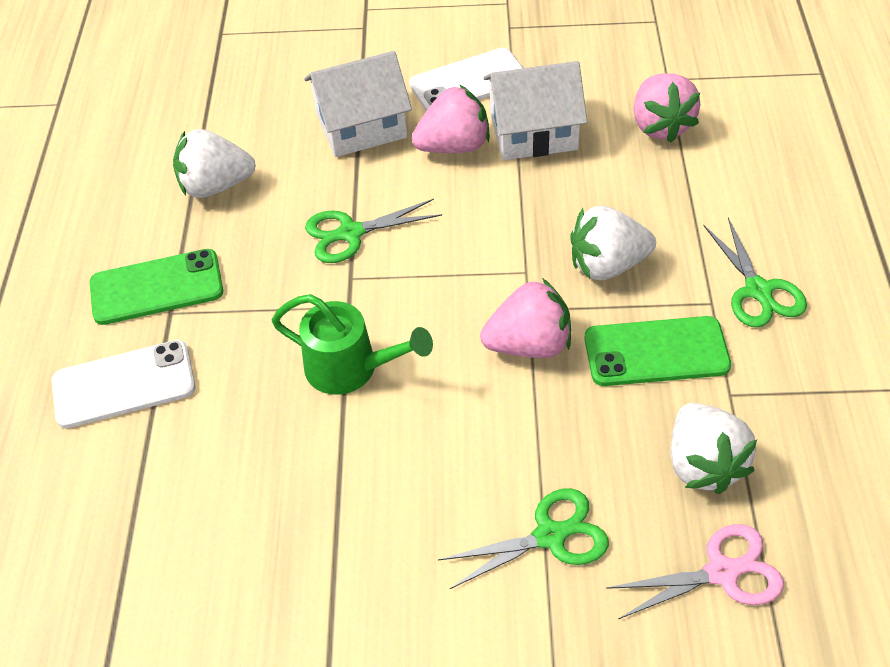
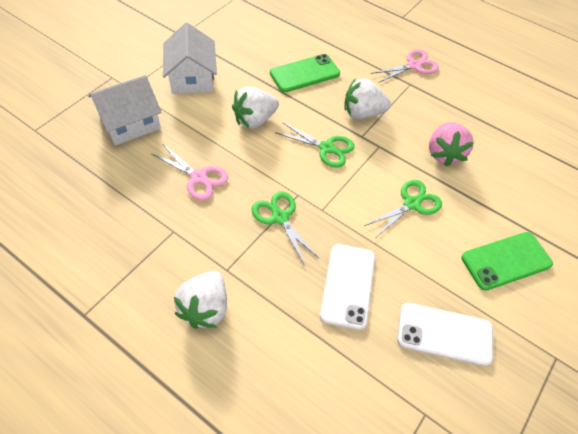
green watering can: 1 -> 0
pink scissors: 1 -> 2
pink strawberry: 3 -> 1

